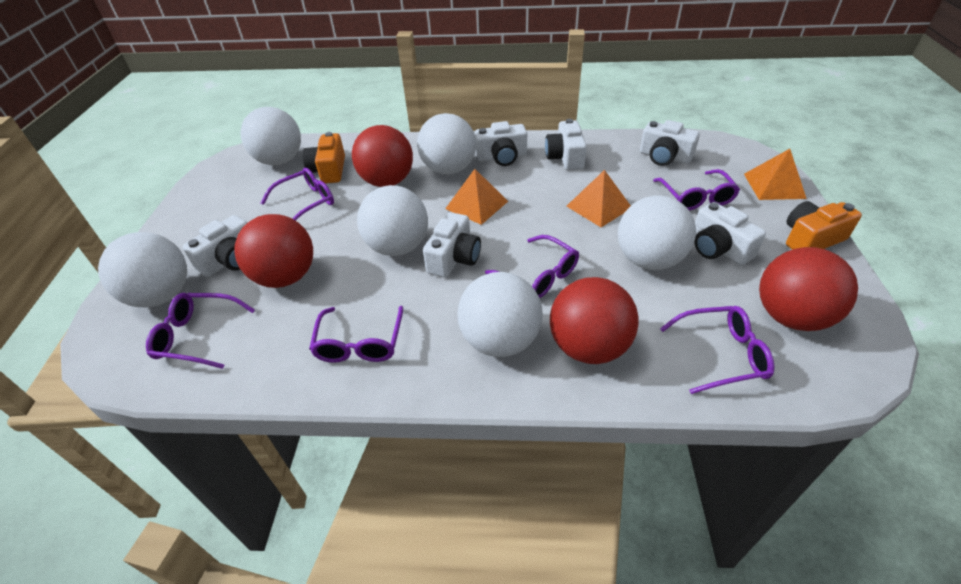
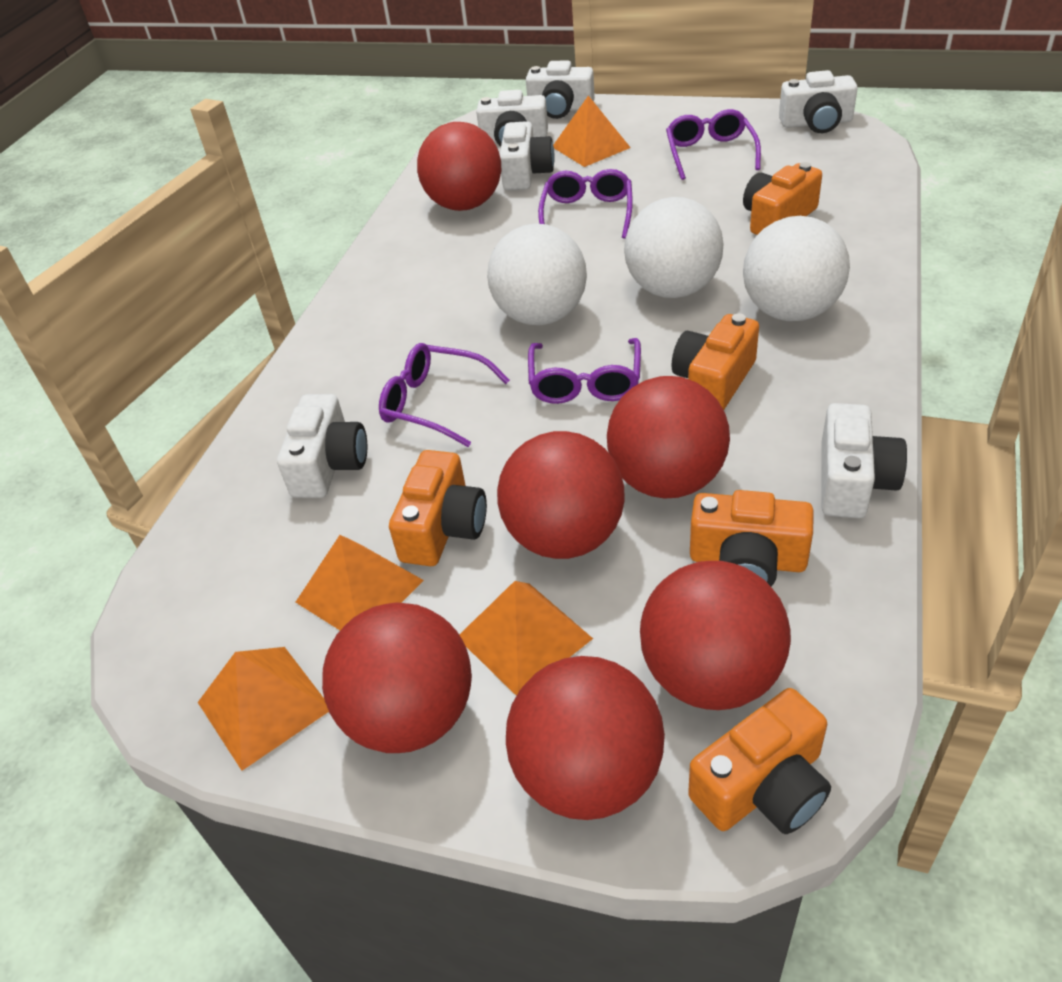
orange camera: 2 -> 5
orange pyramid: 3 -> 4
purple glasses: 6 -> 4
red ball: 4 -> 6
white ball: 6 -> 3

